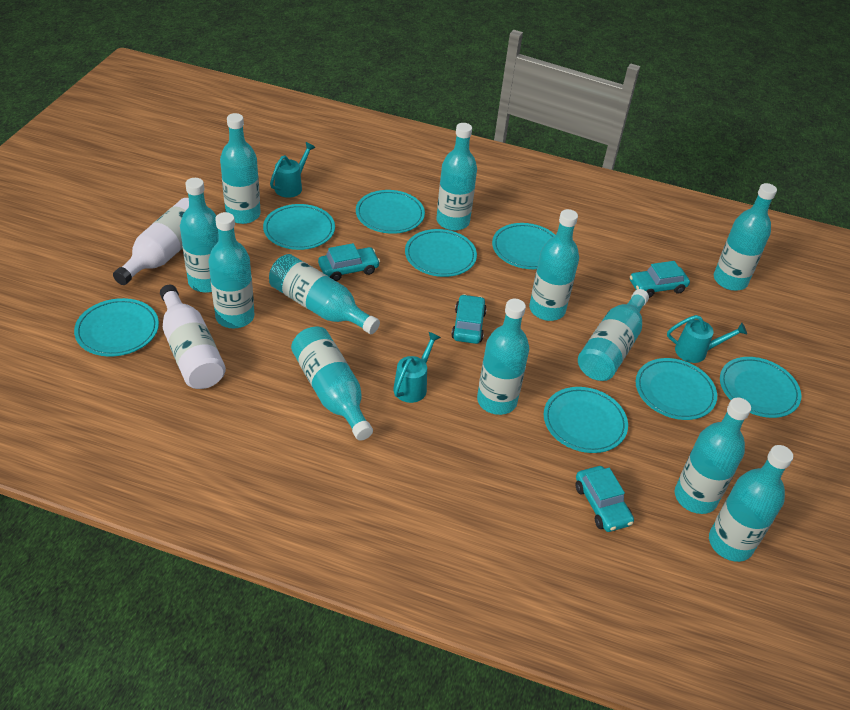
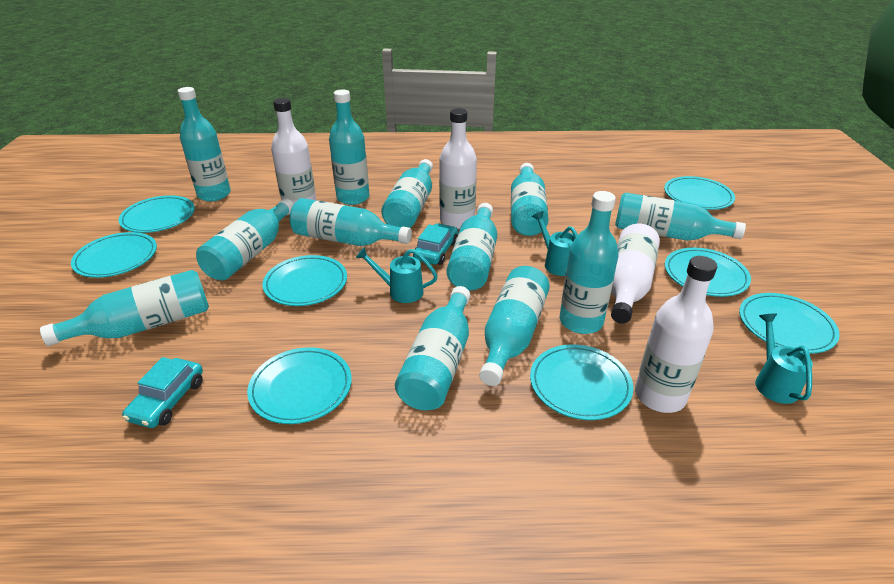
turquoise car: 4 -> 2
white bottle: 2 -> 4

